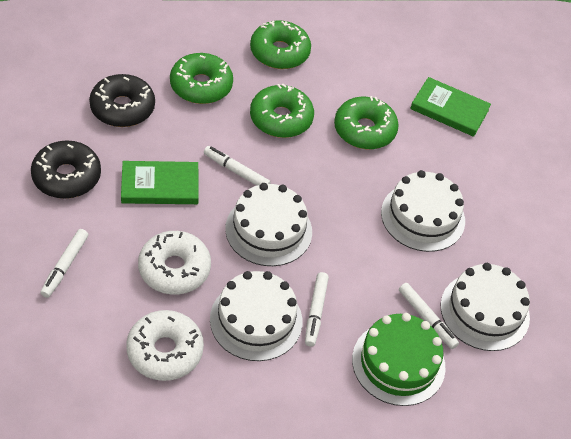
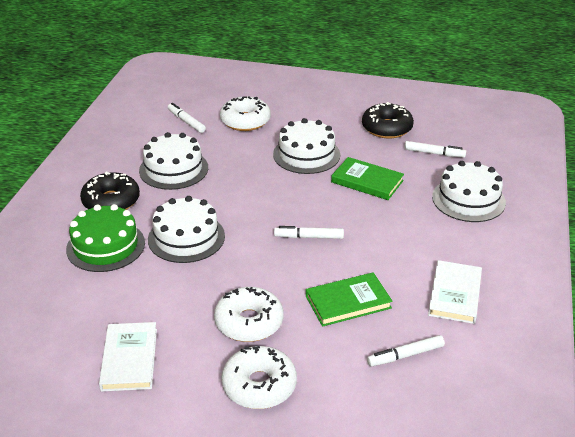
green donut: 4 -> 0
white book: 0 -> 2
white donut: 2 -> 3

